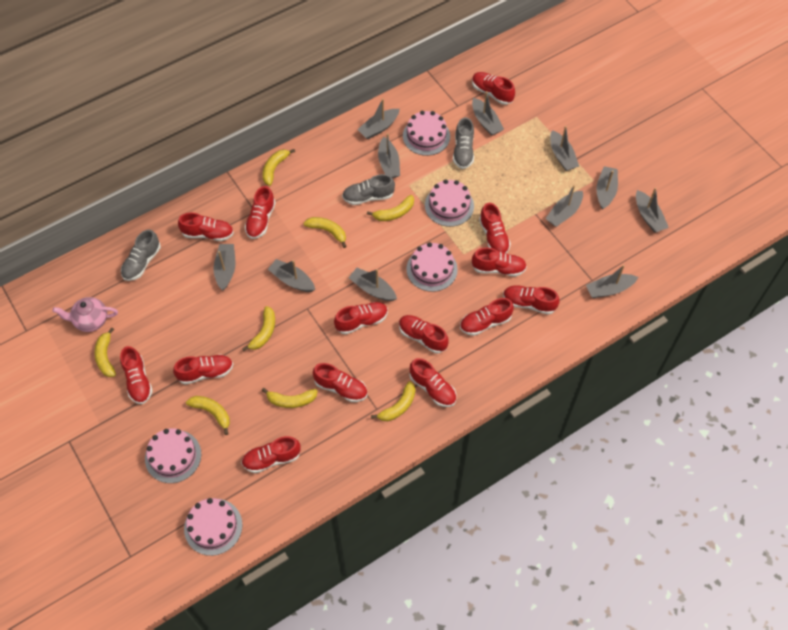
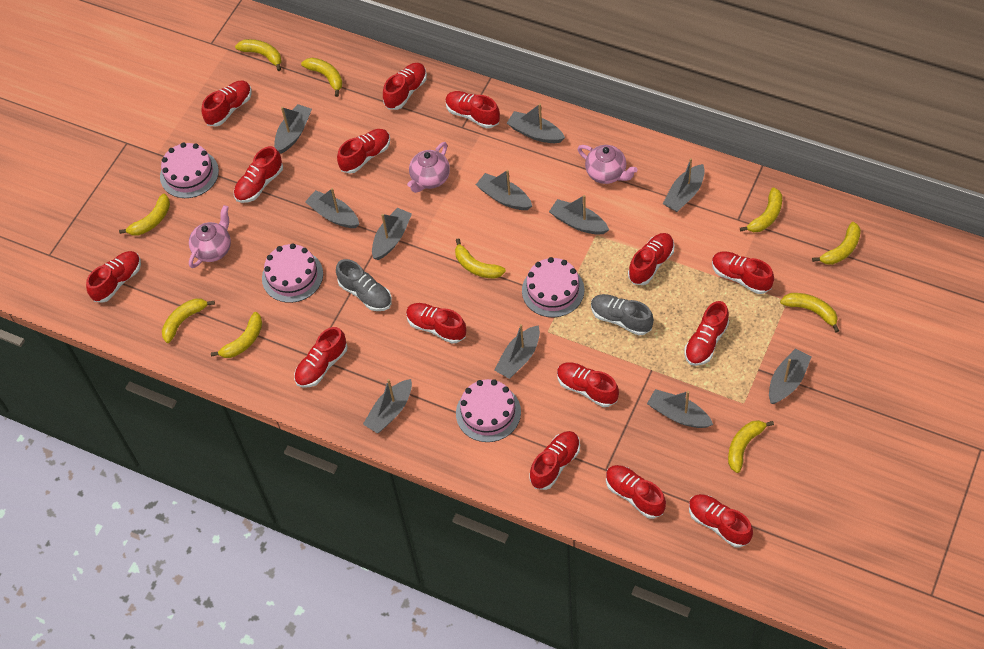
grey shoe: 3 -> 2
pink cake: 5 -> 4
pink teapot: 1 -> 3
red shoe: 14 -> 15
yellow banana: 8 -> 10

